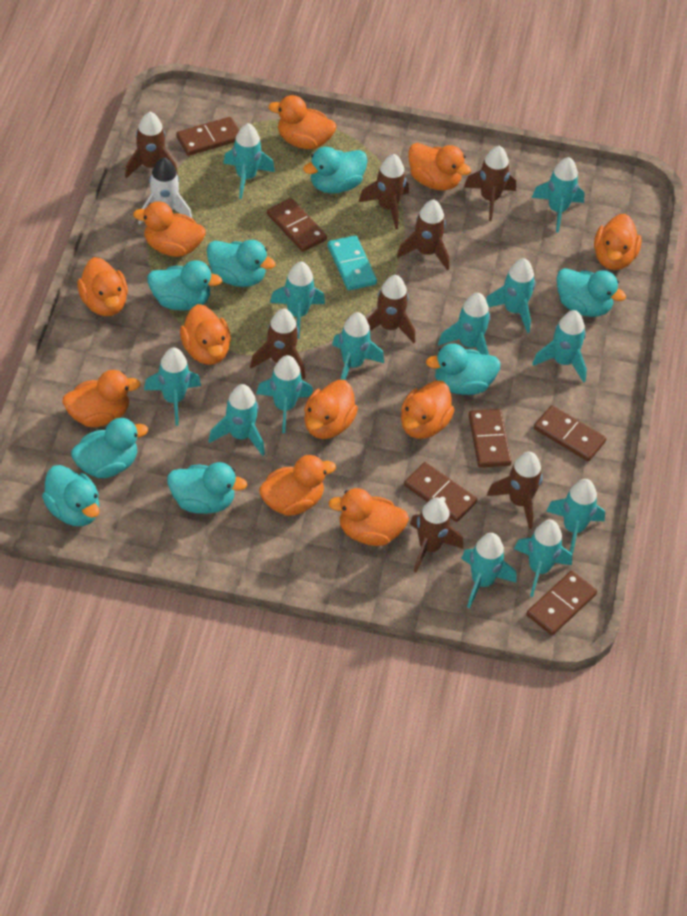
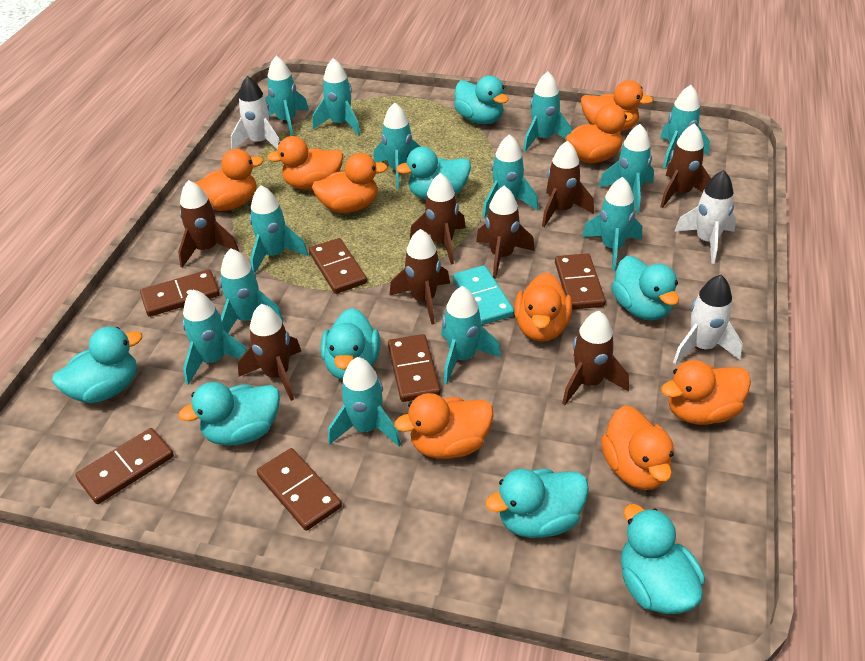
orange duck: 11 -> 9
white rocket: 1 -> 3

